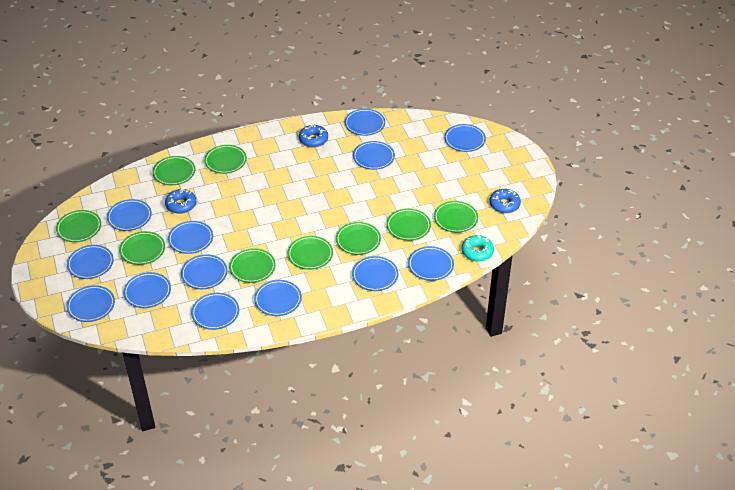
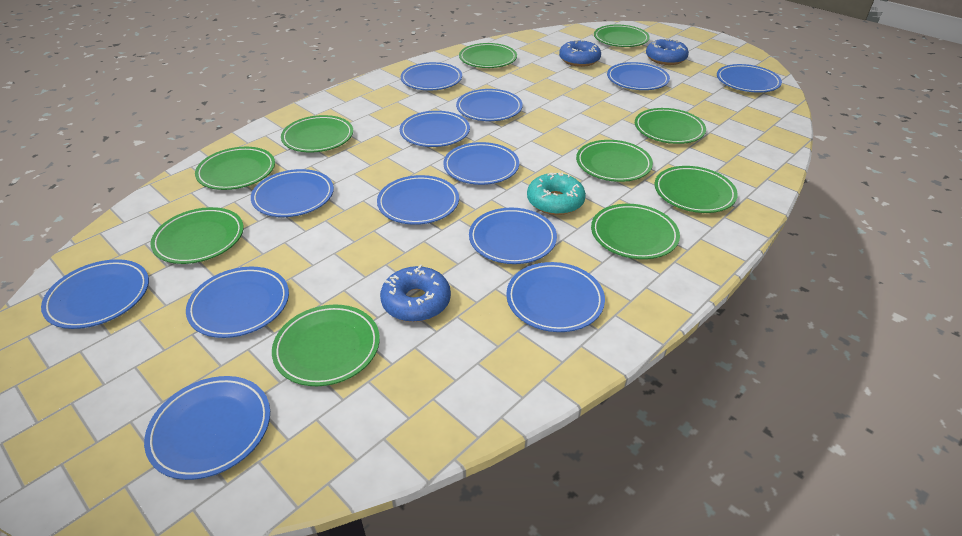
green plate: 9 -> 10

